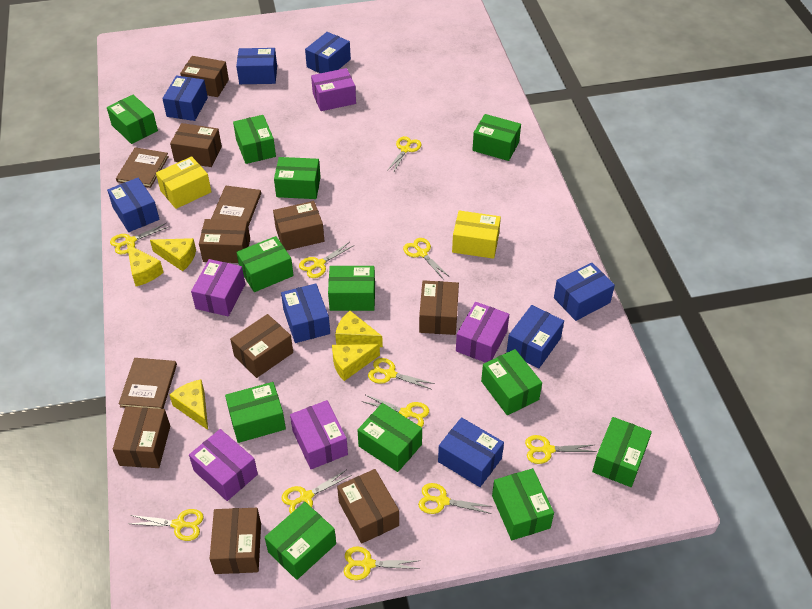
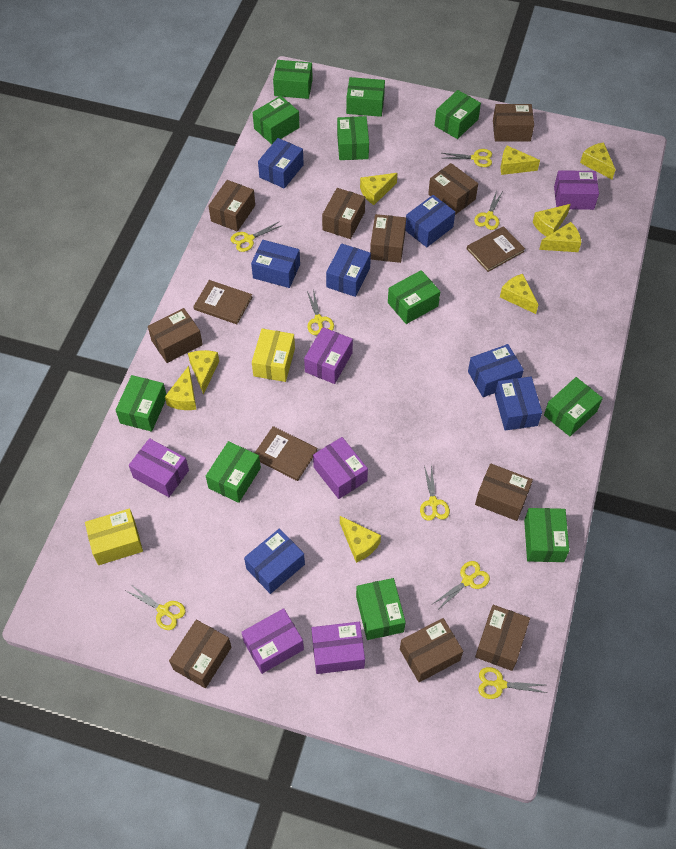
blue box: 8 -> 7
brown box: 9 -> 10
green box: 12 -> 11
purple box: 5 -> 6
yellow cheese: 5 -> 9
yellow scissors: 11 -> 8

